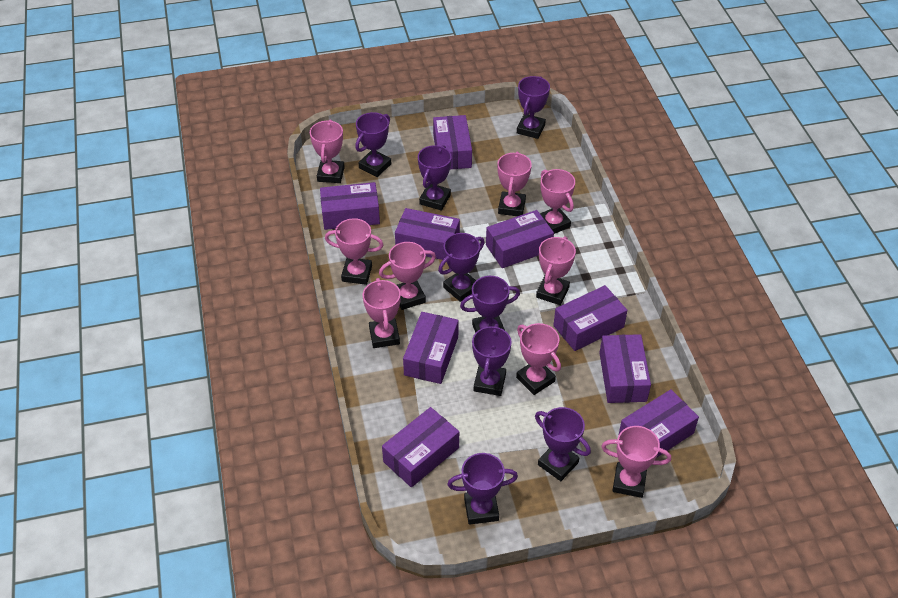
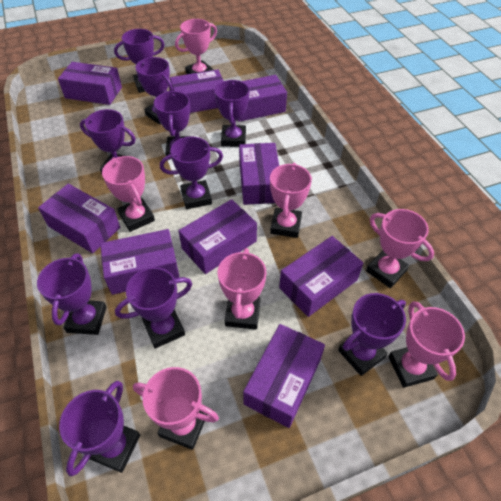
pink trophy: 9 -> 7
purple trophy: 8 -> 10

